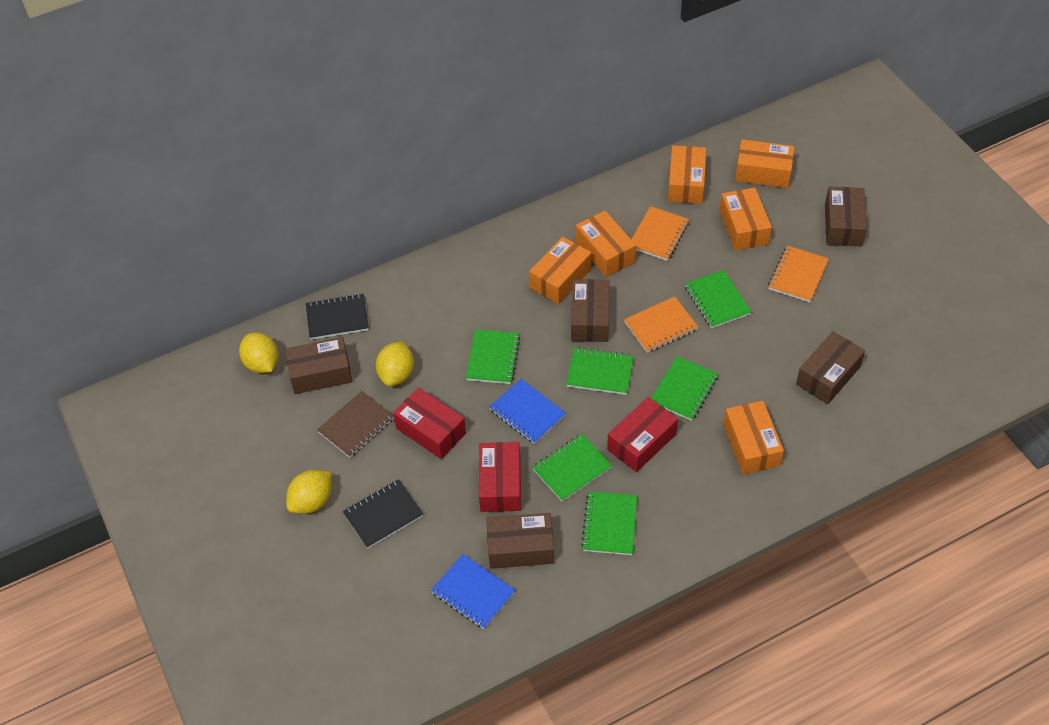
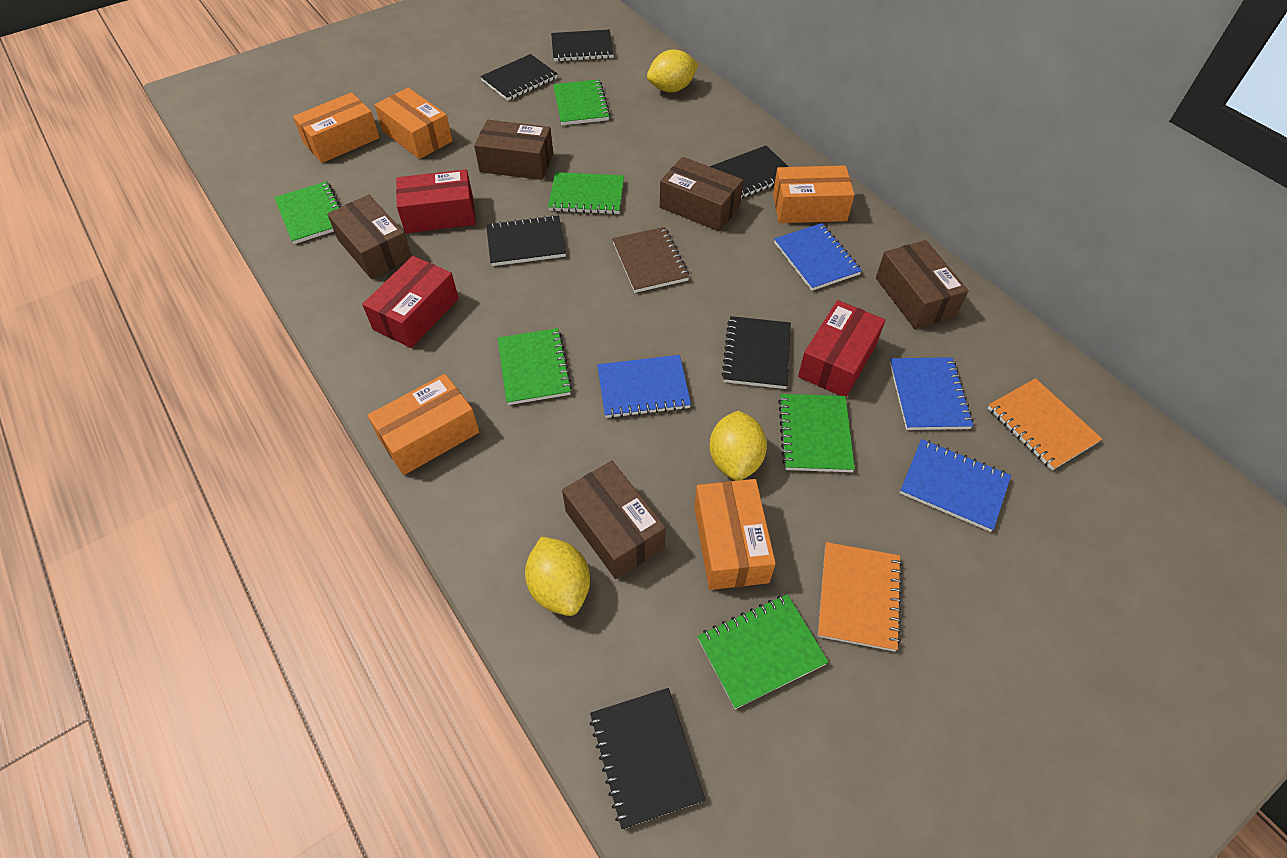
black notebook: 2 -> 6
blue notebook: 2 -> 4
orange box: 6 -> 5
orange notebook: 3 -> 2

